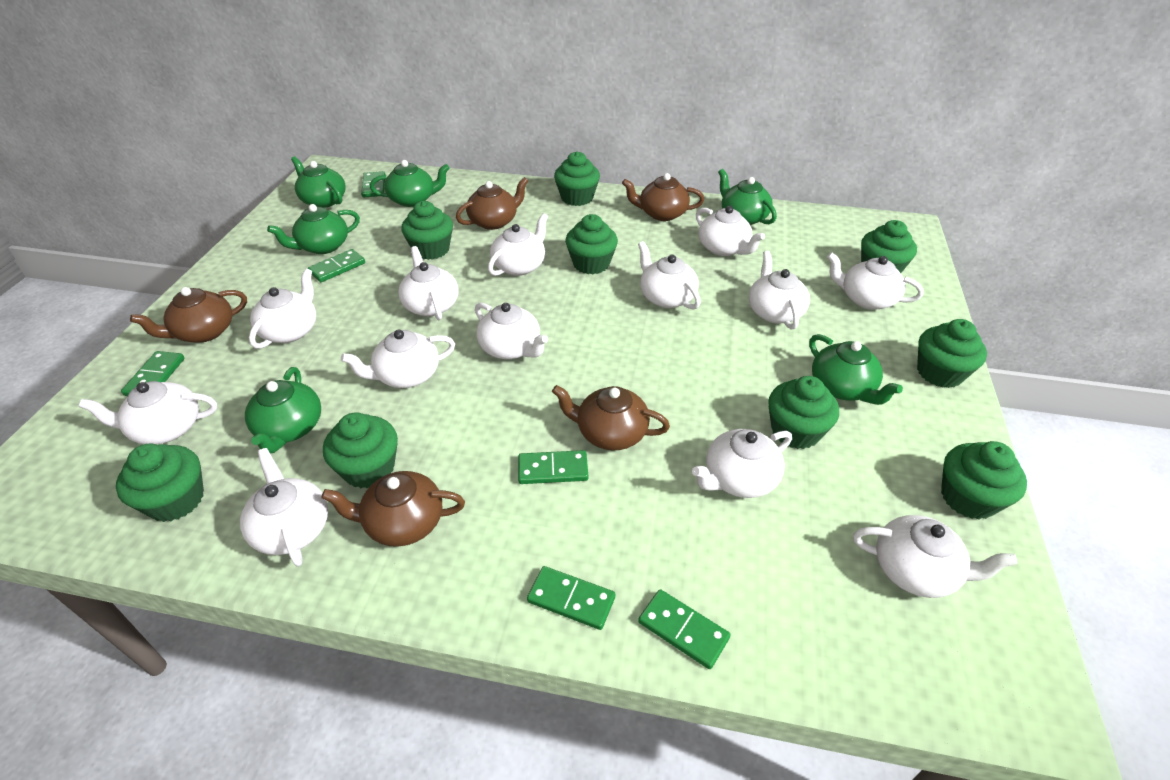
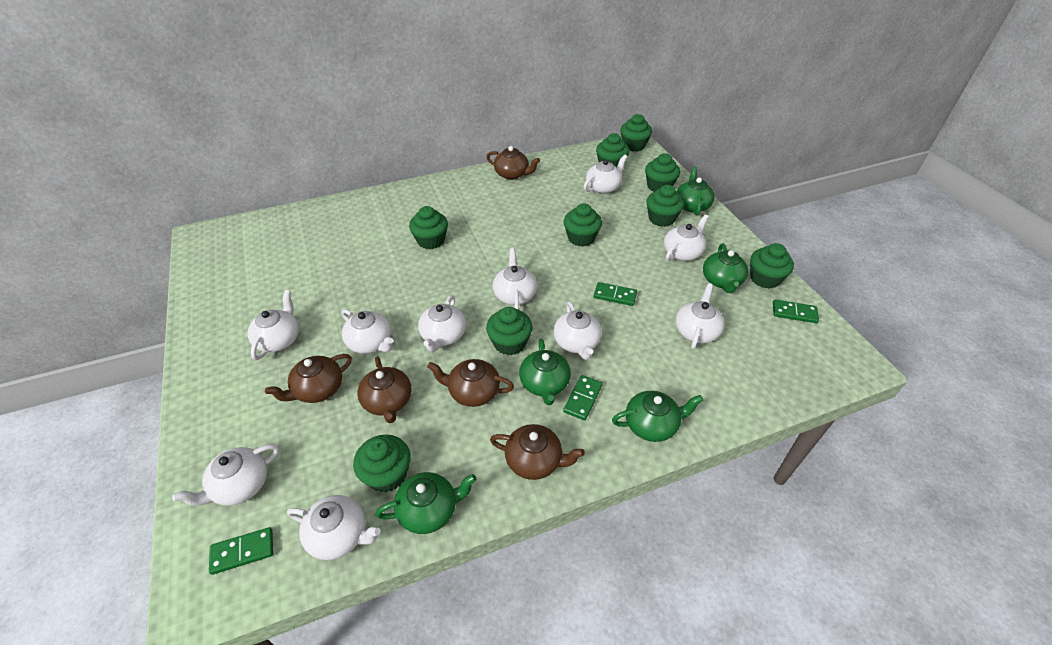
green domino: 6 -> 4
green teapot: 6 -> 5
white teapot: 13 -> 10

